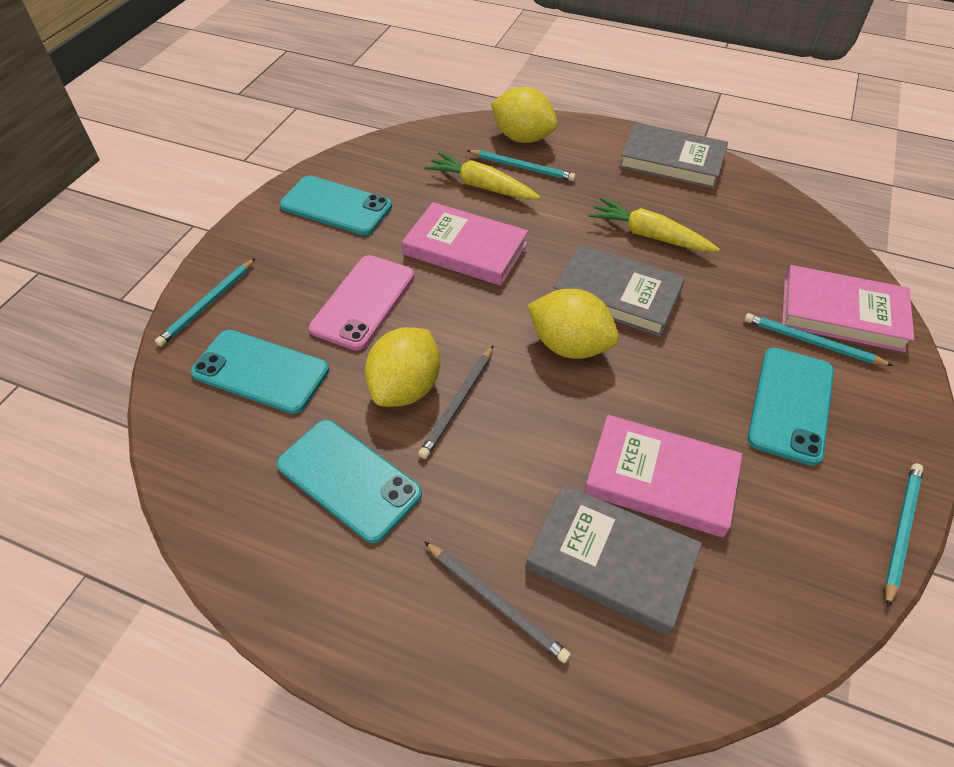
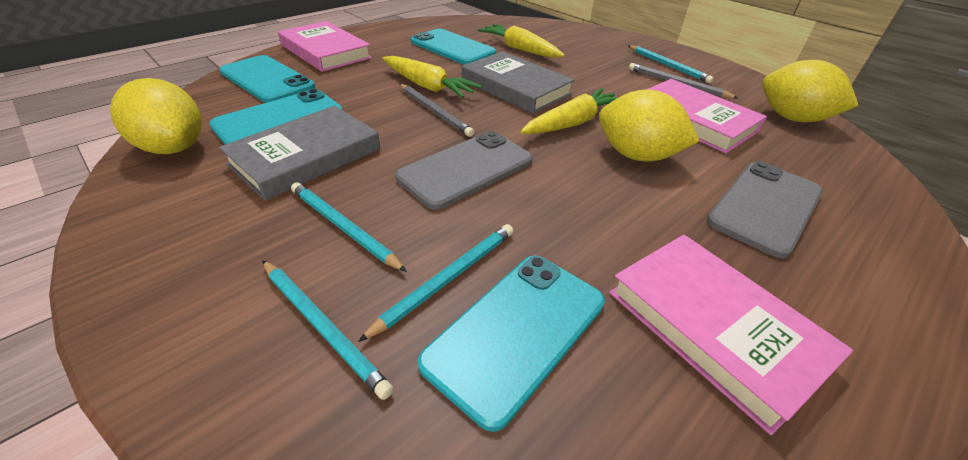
grey book: 3 -> 2
grey phone: 0 -> 2
pink phone: 1 -> 0
yellow carrot: 2 -> 3

